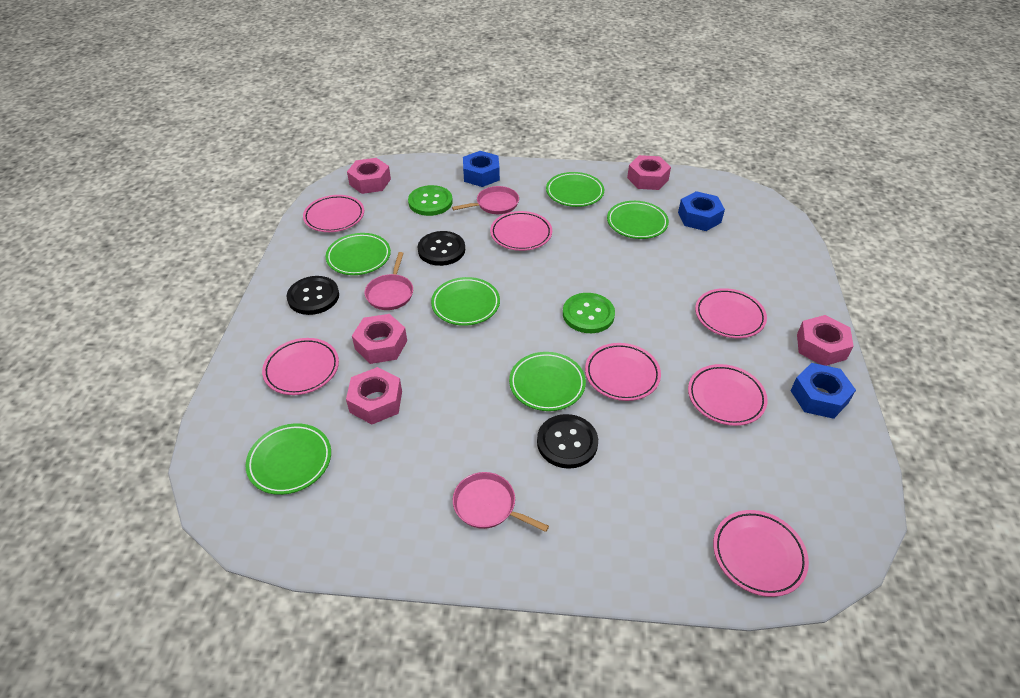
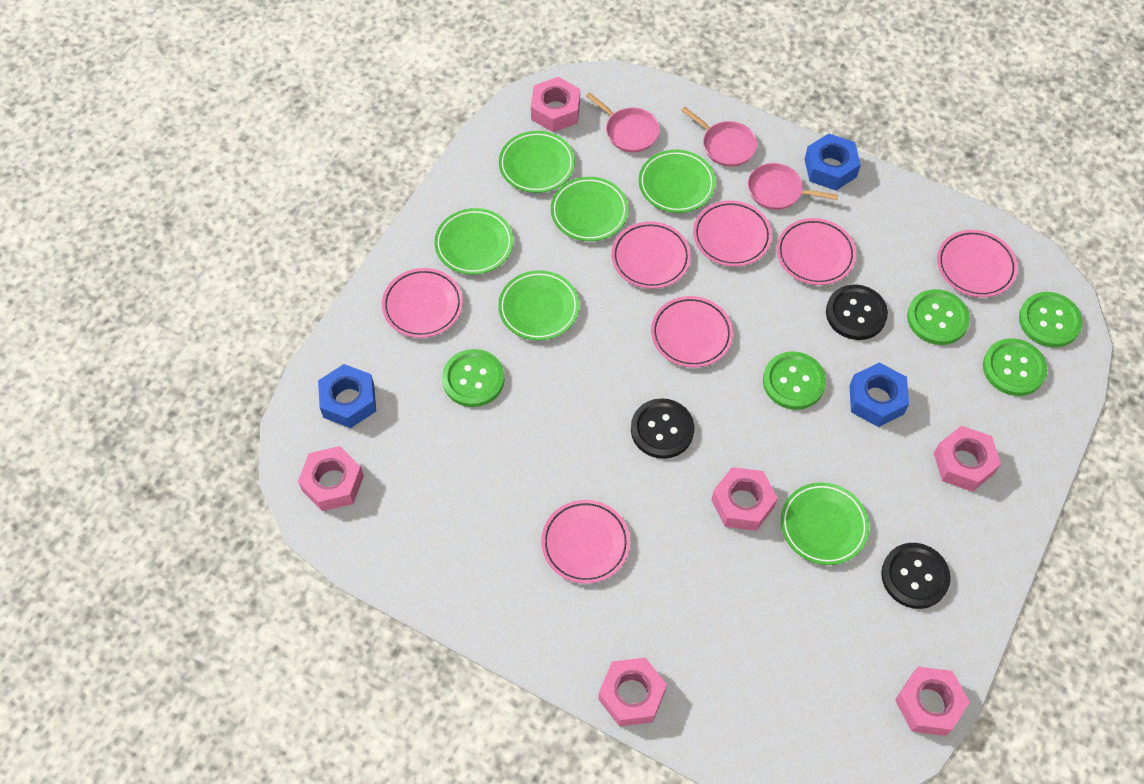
green button: 2 -> 5
pink nut: 5 -> 6

